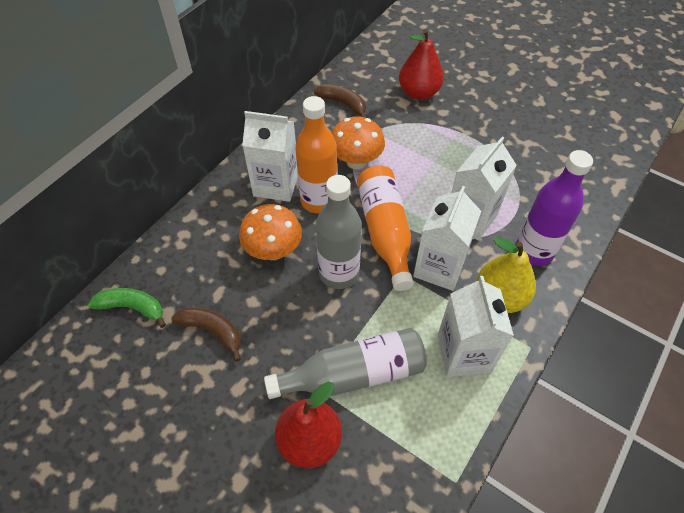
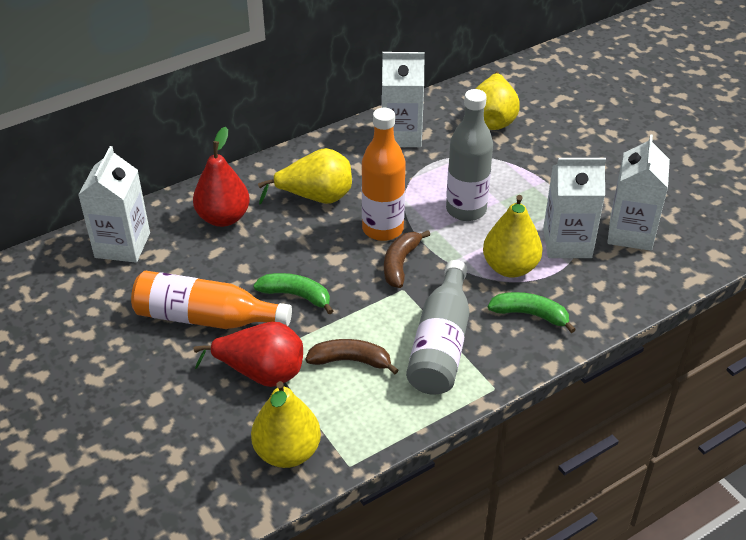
green banana: 1 -> 2
orange mushroom: 2 -> 0
purple bottle: 1 -> 0
yellow pear: 1 -> 4

